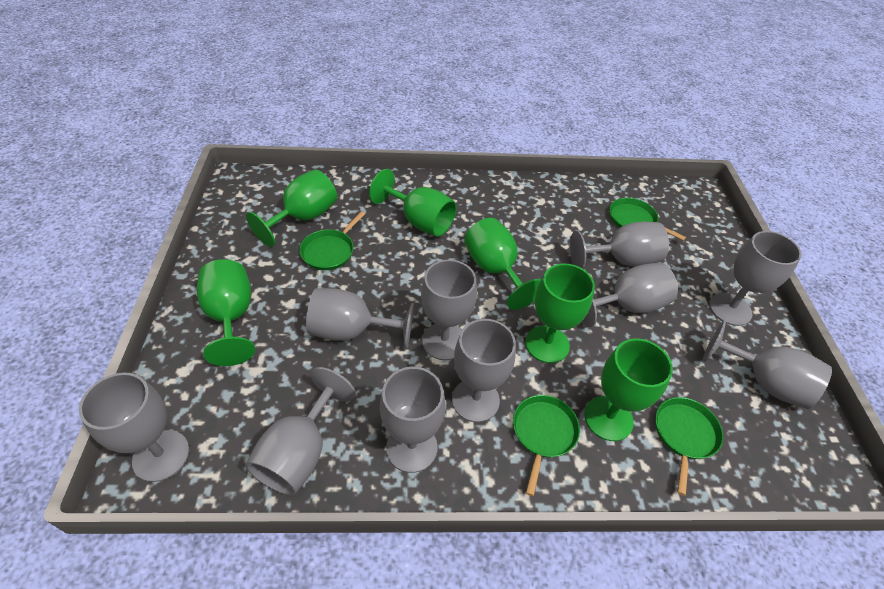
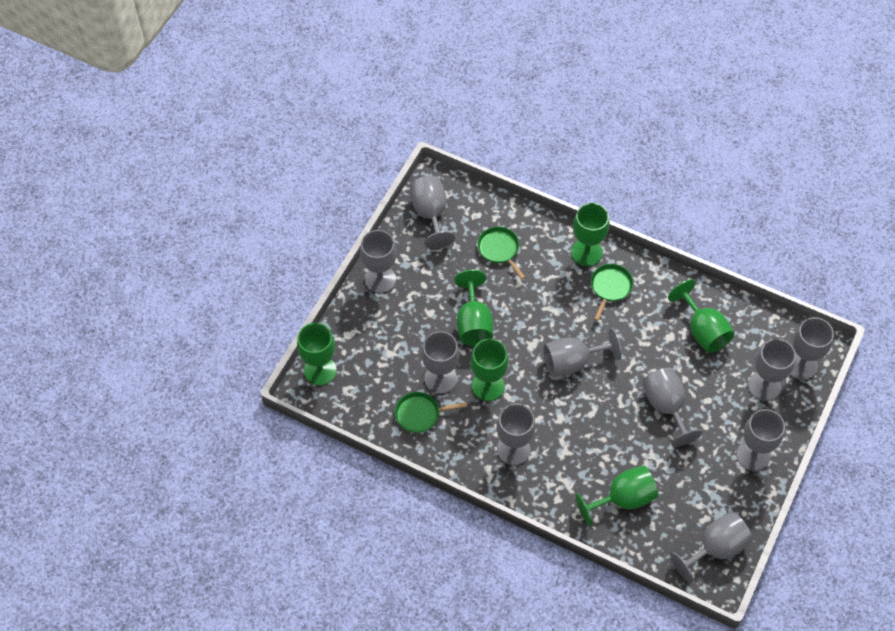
green pan: 4 -> 3

